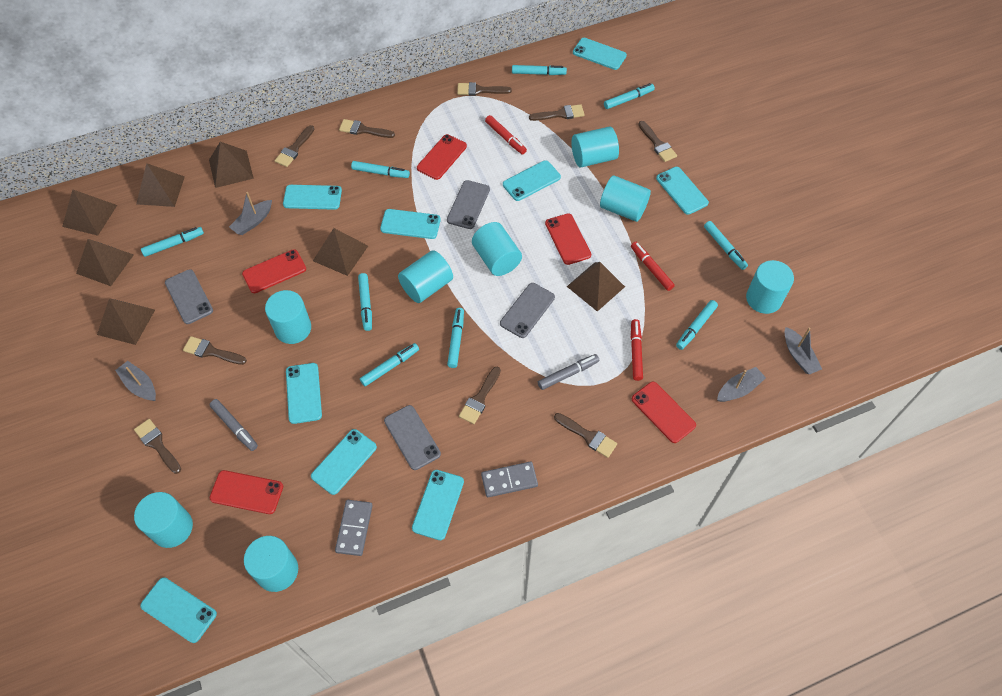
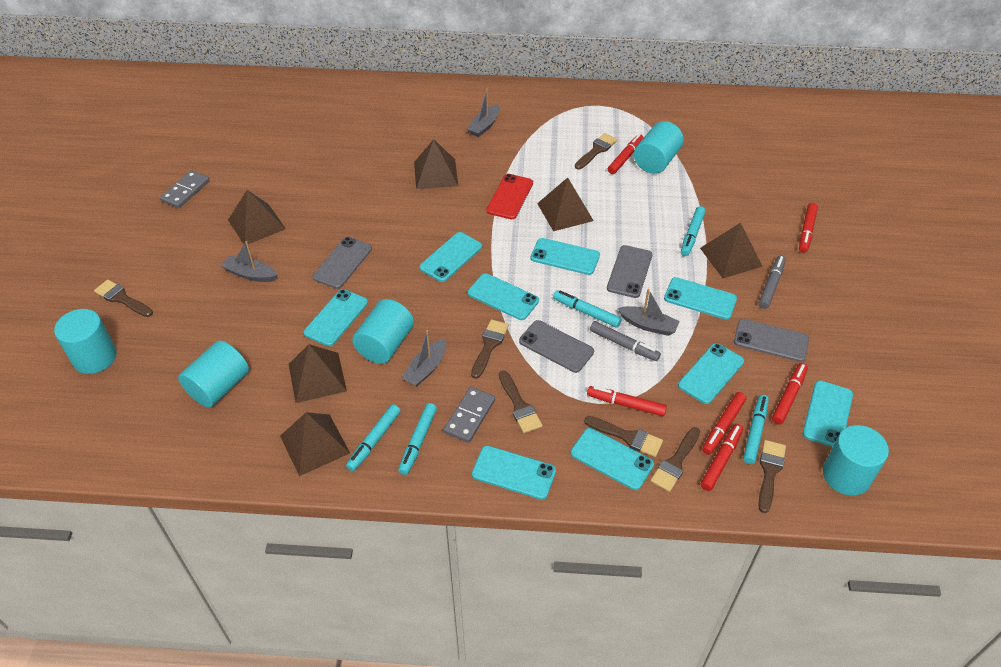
brown brush: 9 -> 7
brown pyramid: 7 -> 6
red marker: 3 -> 6
red phone: 5 -> 1
turquoise cylinder: 8 -> 5
turquoise marker: 9 -> 5

